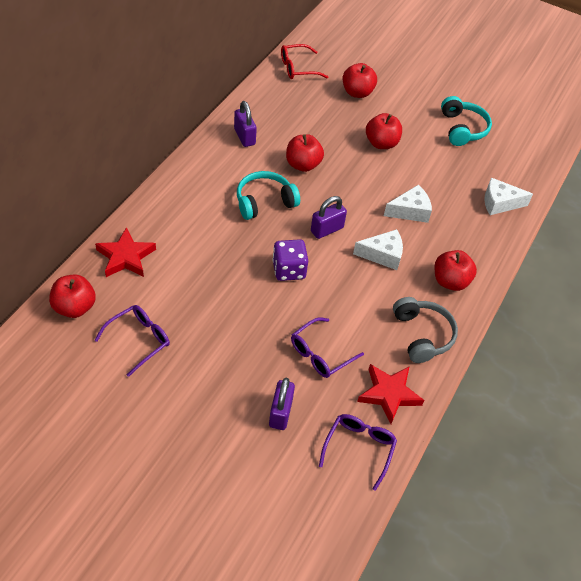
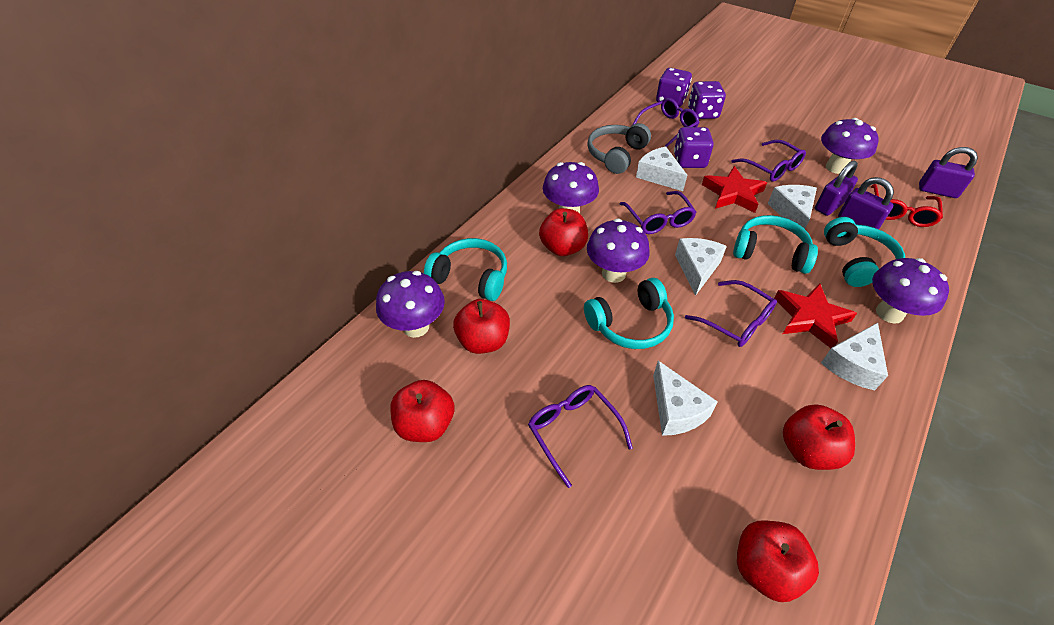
purple dice: 1 -> 3
purple glasses: 3 -> 5
purple mushroom: 0 -> 5
turquoise headphones: 2 -> 4
white cheese: 3 -> 5

